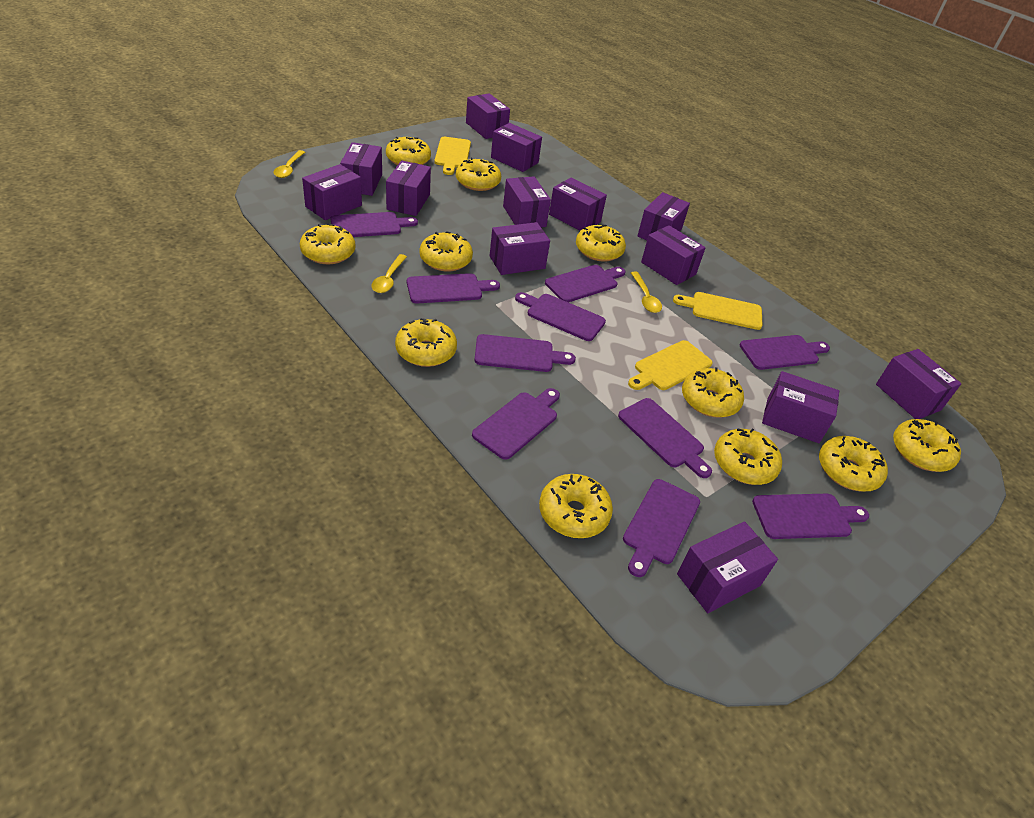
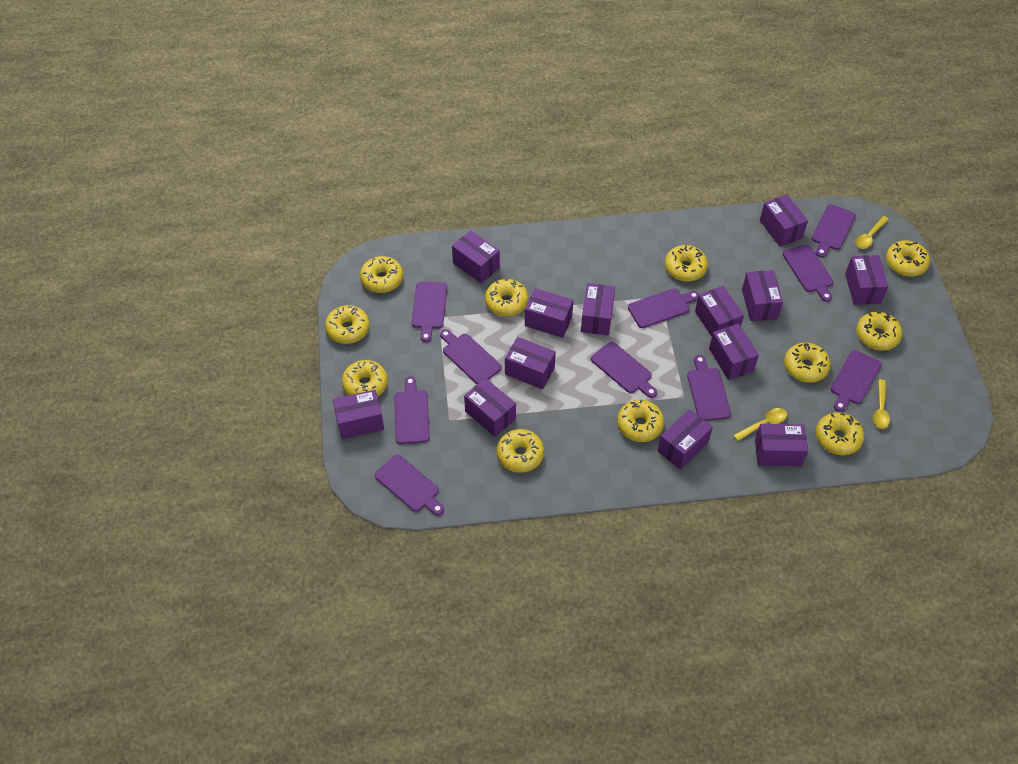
yellow cutting board: 3 -> 0

